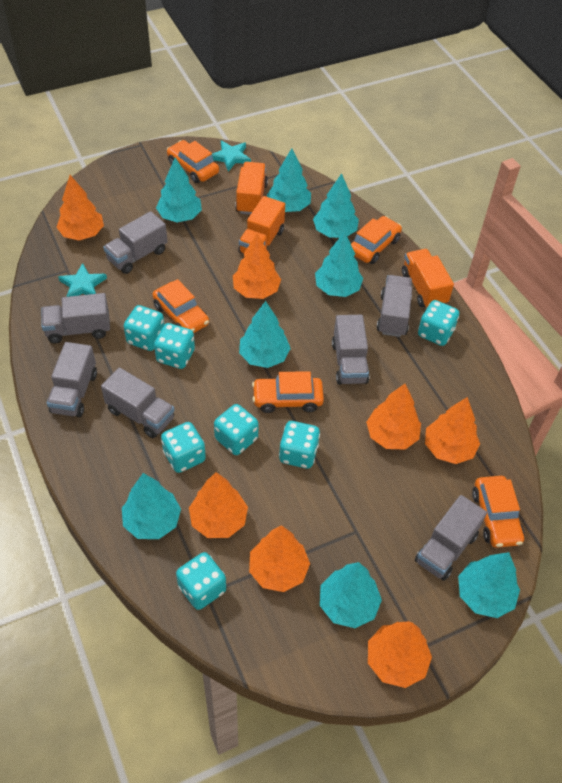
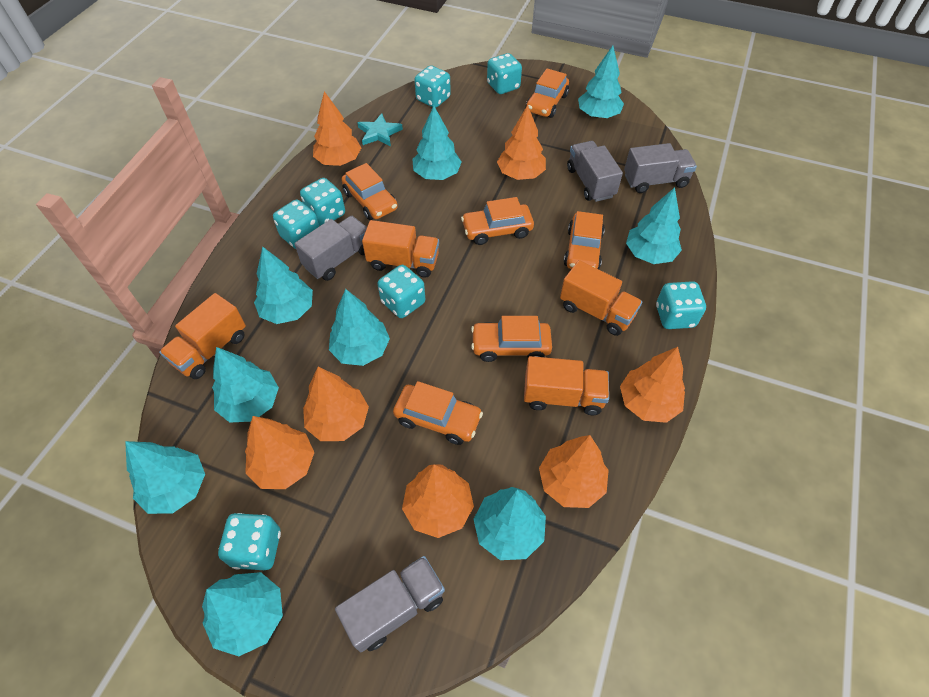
grey truck: 7 -> 4
orange car: 5 -> 6
orange truck: 3 -> 4
turquoise star: 2 -> 1
turquoise tree: 8 -> 9

